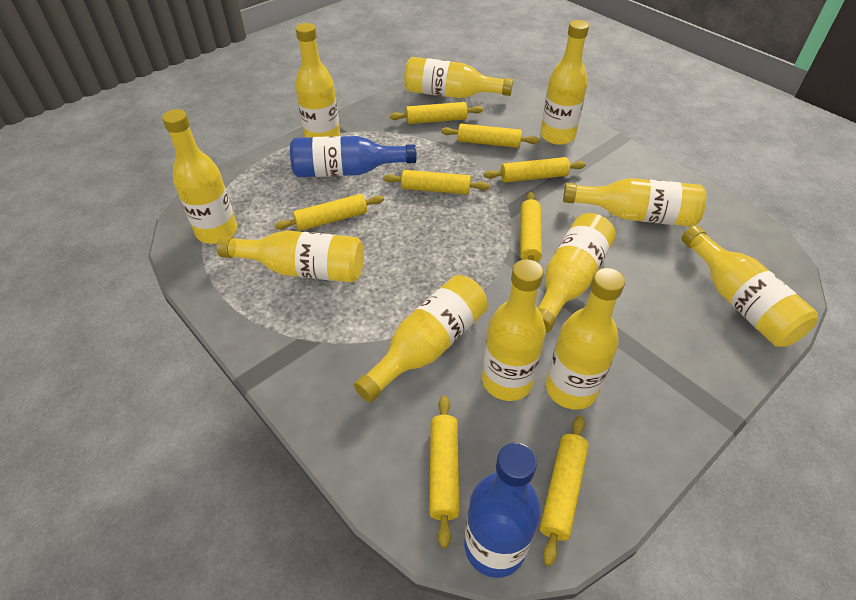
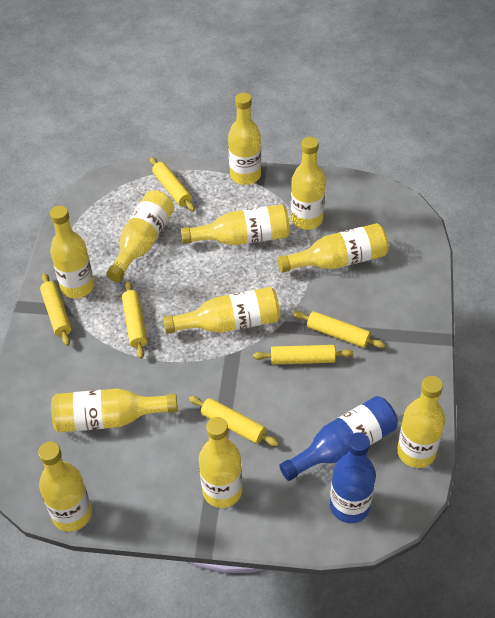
yellow rolling pin: 8 -> 6

